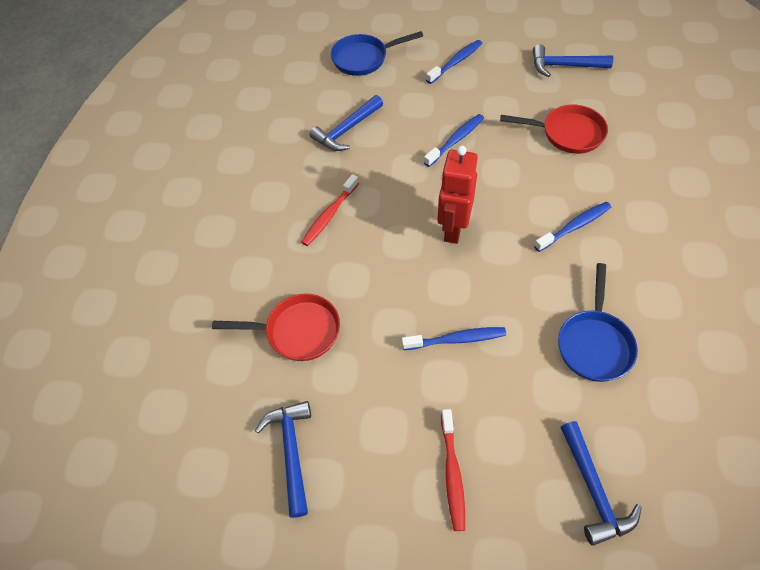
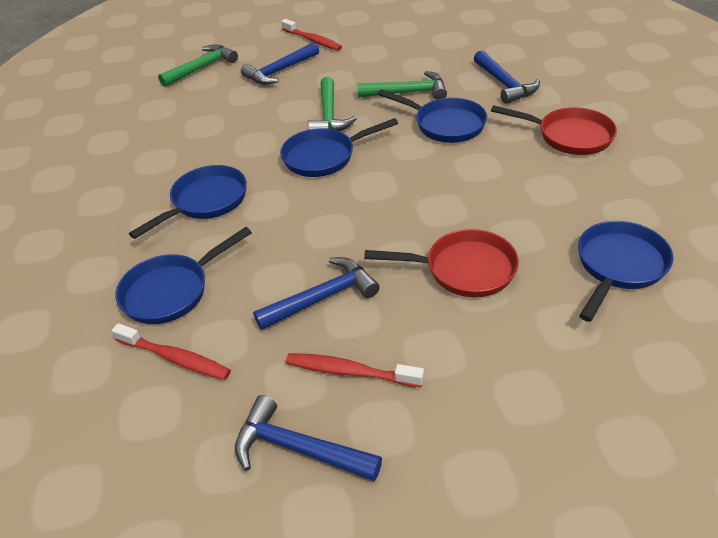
blue pan: 2 -> 5
blue toothbrush: 4 -> 0
green hammer: 0 -> 3
red robot: 1 -> 0
red toothbrush: 2 -> 3

